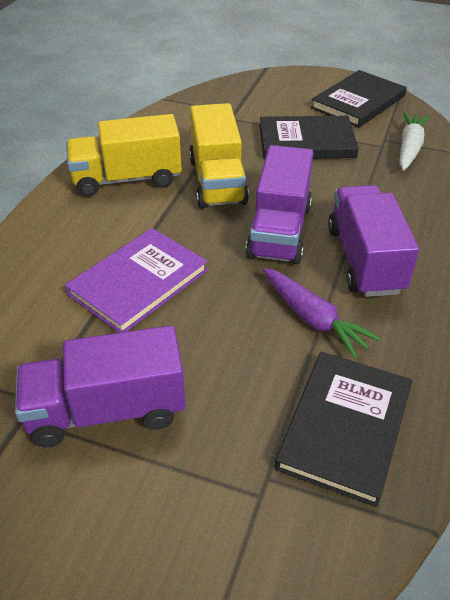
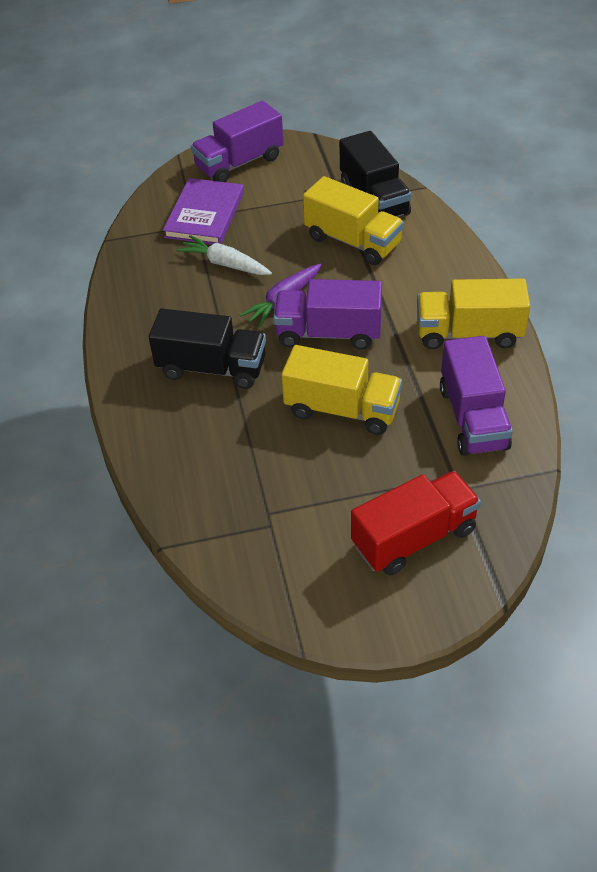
black book: 3 -> 0
black truck: 0 -> 2
red truck: 0 -> 1
yellow truck: 2 -> 3

